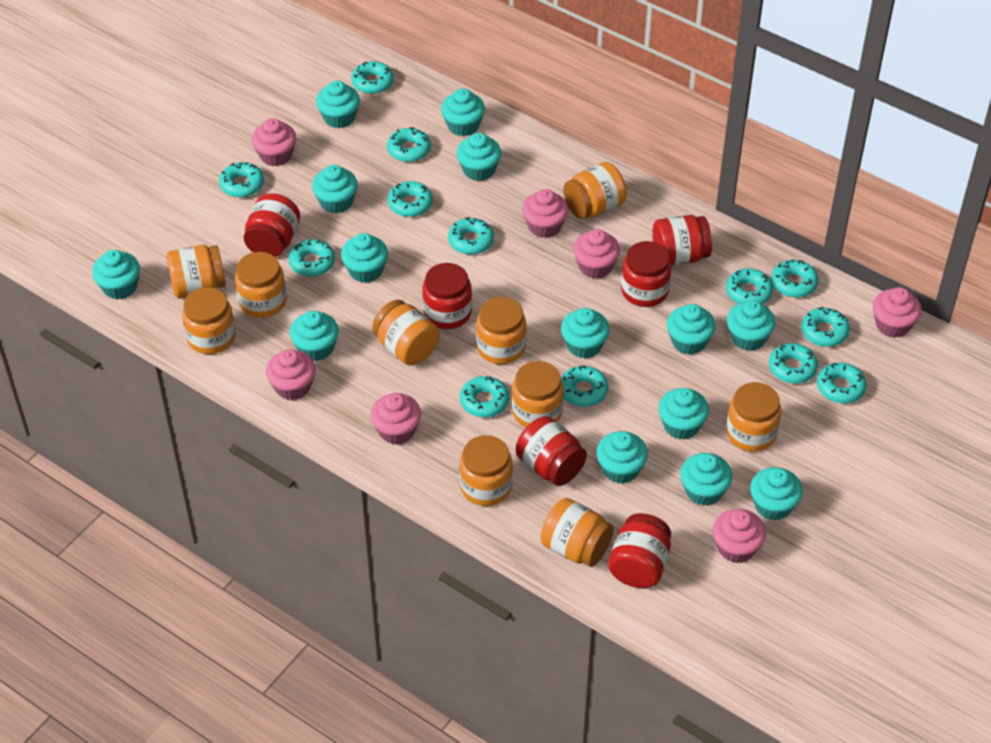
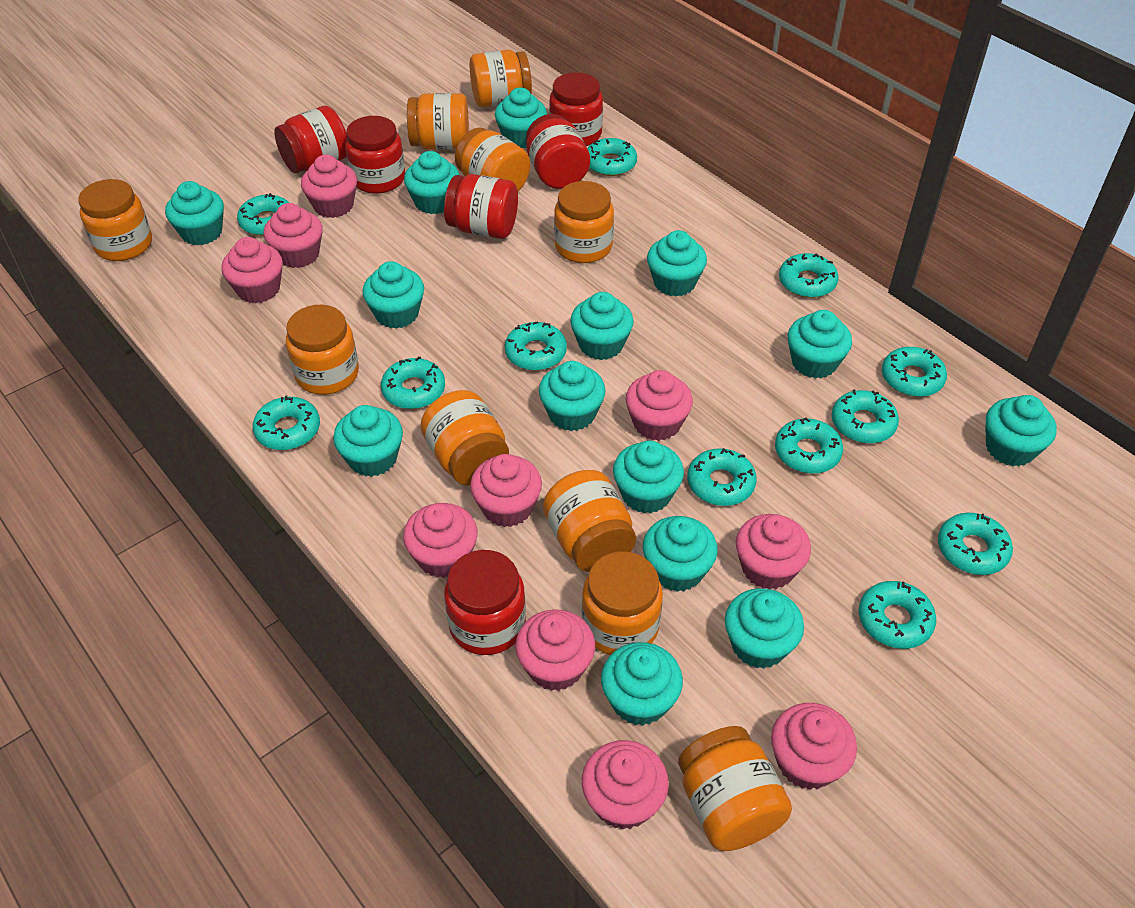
pink cupcake: 7 -> 10
turquoise donut: 13 -> 12

